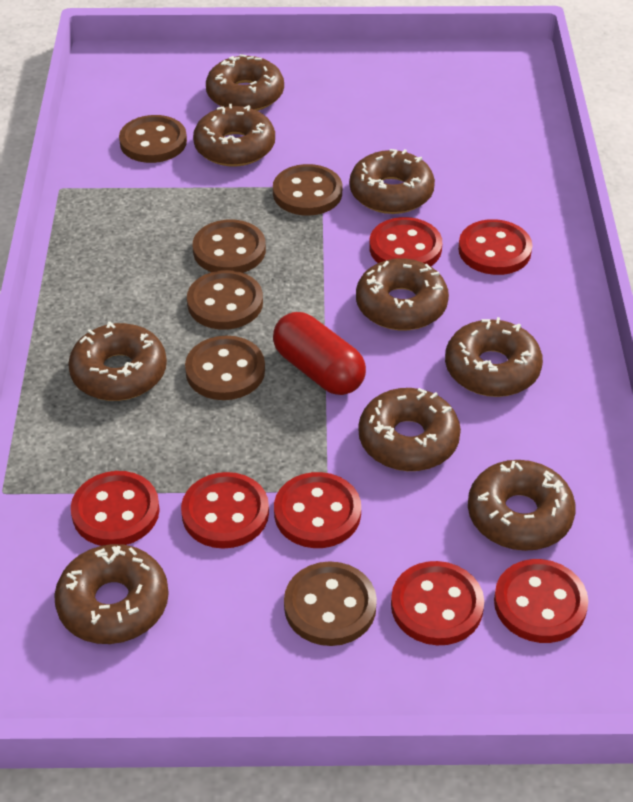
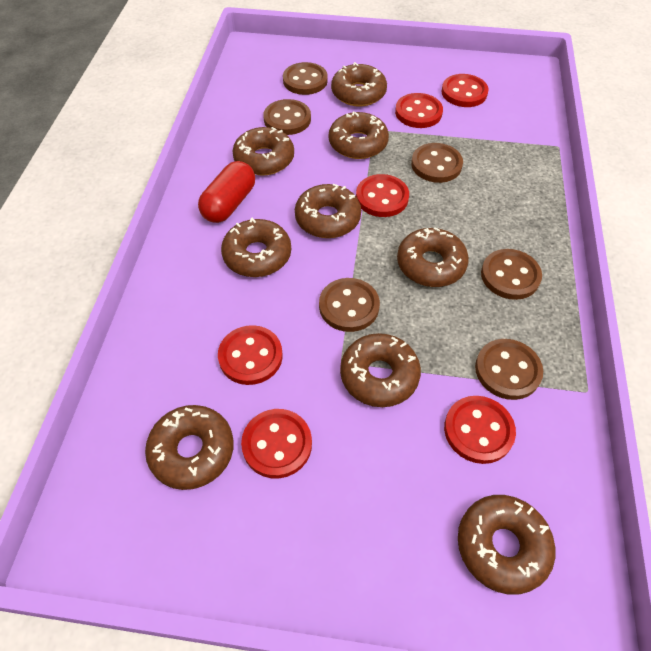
red button: 7 -> 6

